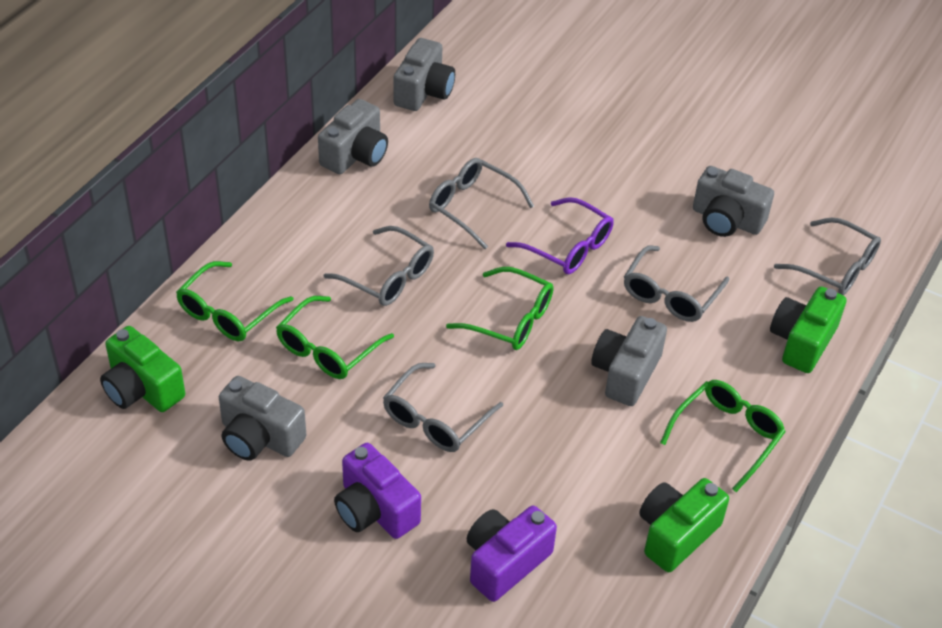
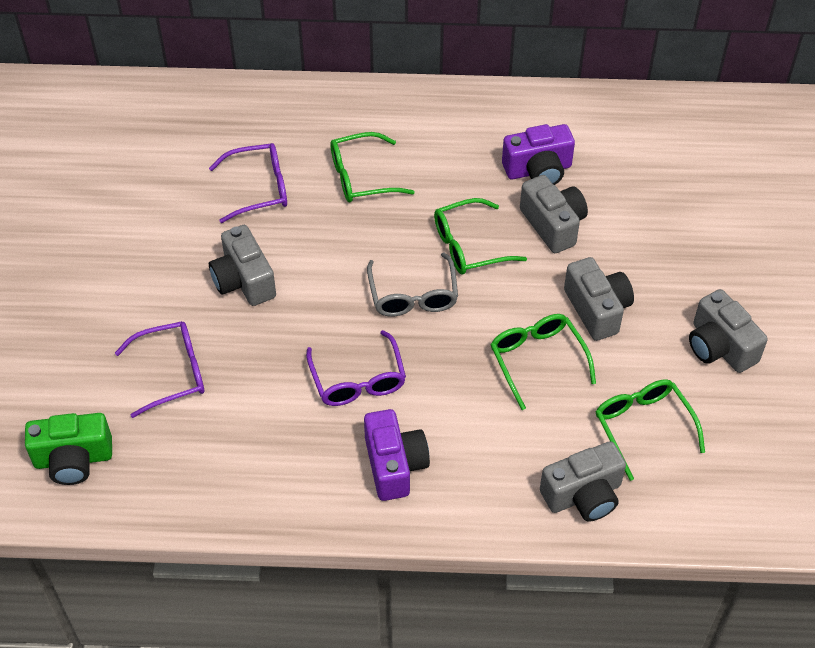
green camera: 3 -> 1
grey glasses: 5 -> 1
purple glasses: 1 -> 3

